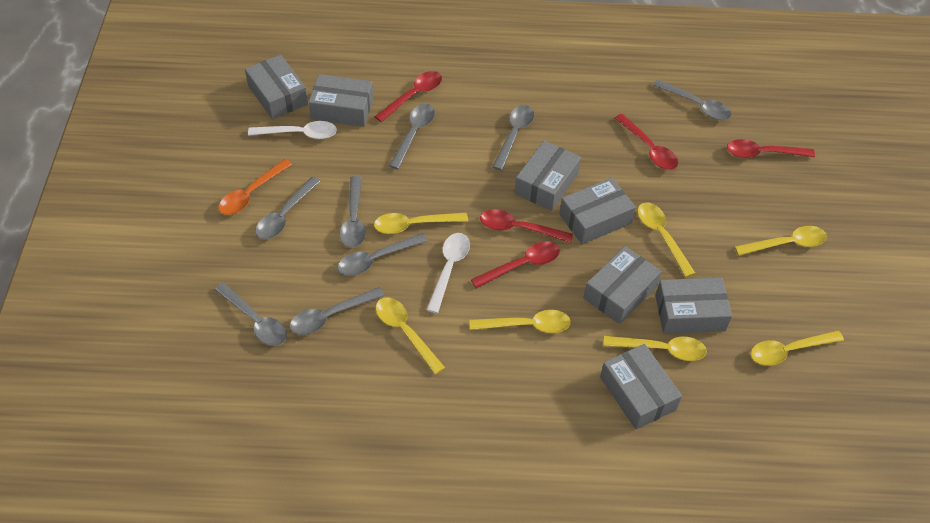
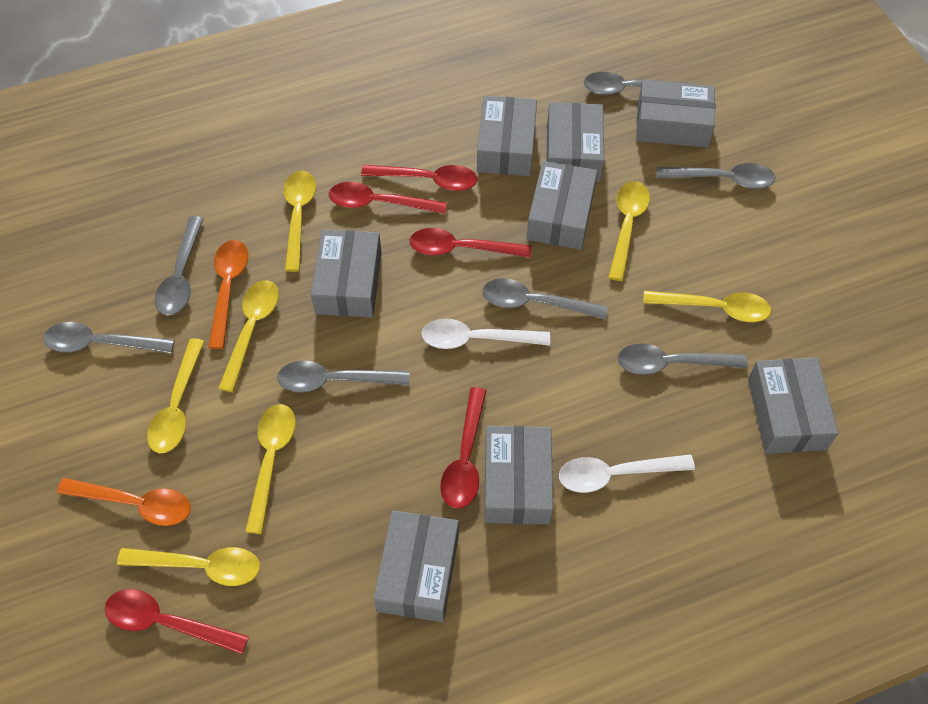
grey box: 7 -> 8
grey spoon: 8 -> 7
orange spoon: 1 -> 2

